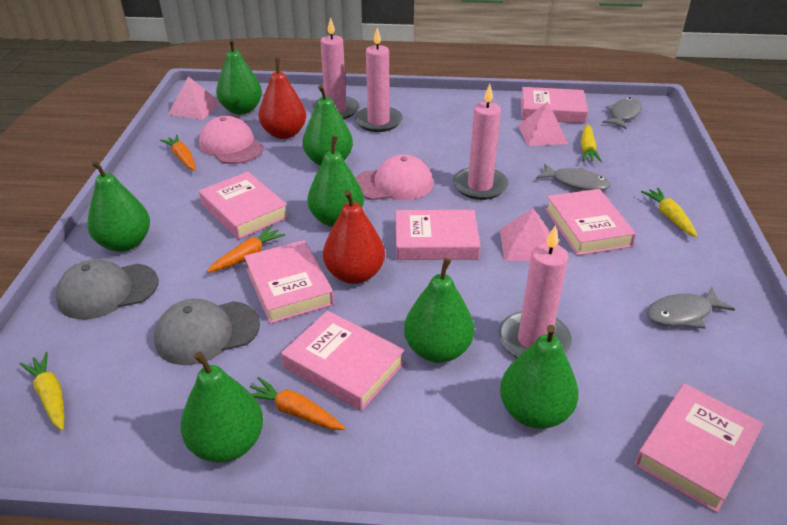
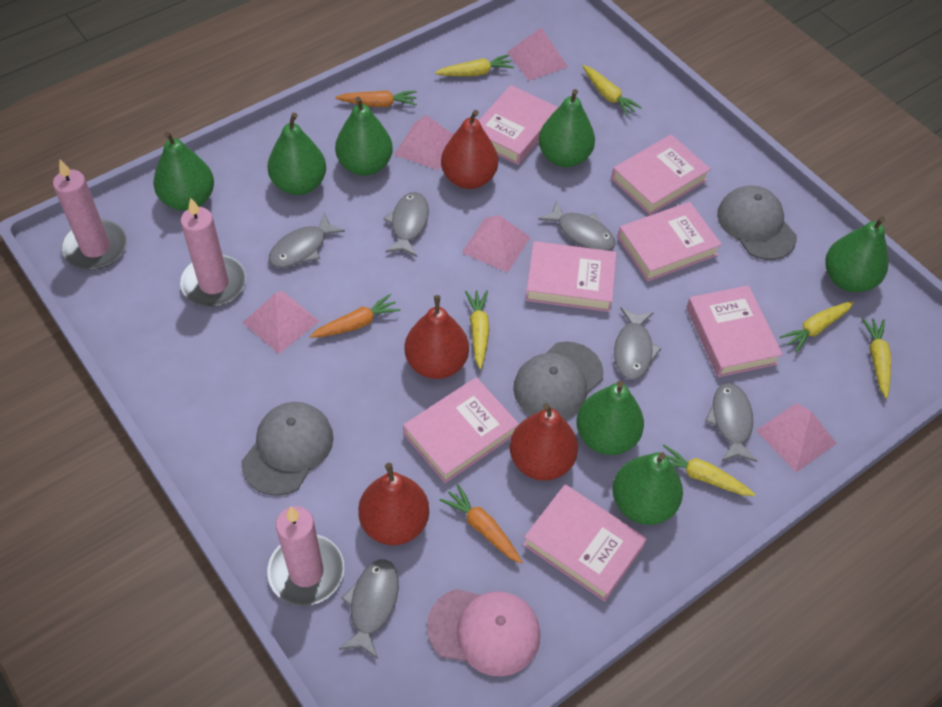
grey cap: 2 -> 3
grey fish: 3 -> 6
pink candle: 4 -> 3
pink cap: 2 -> 1
pink pyramid: 3 -> 5
red pear: 2 -> 4
yellow carrot: 3 -> 6

